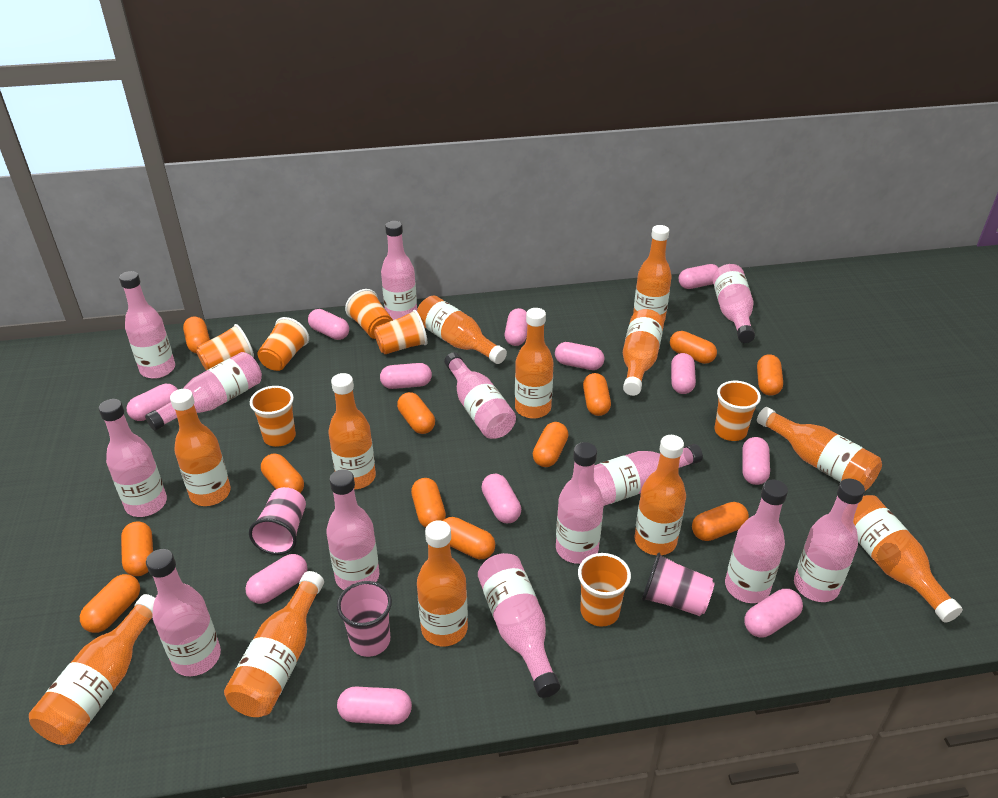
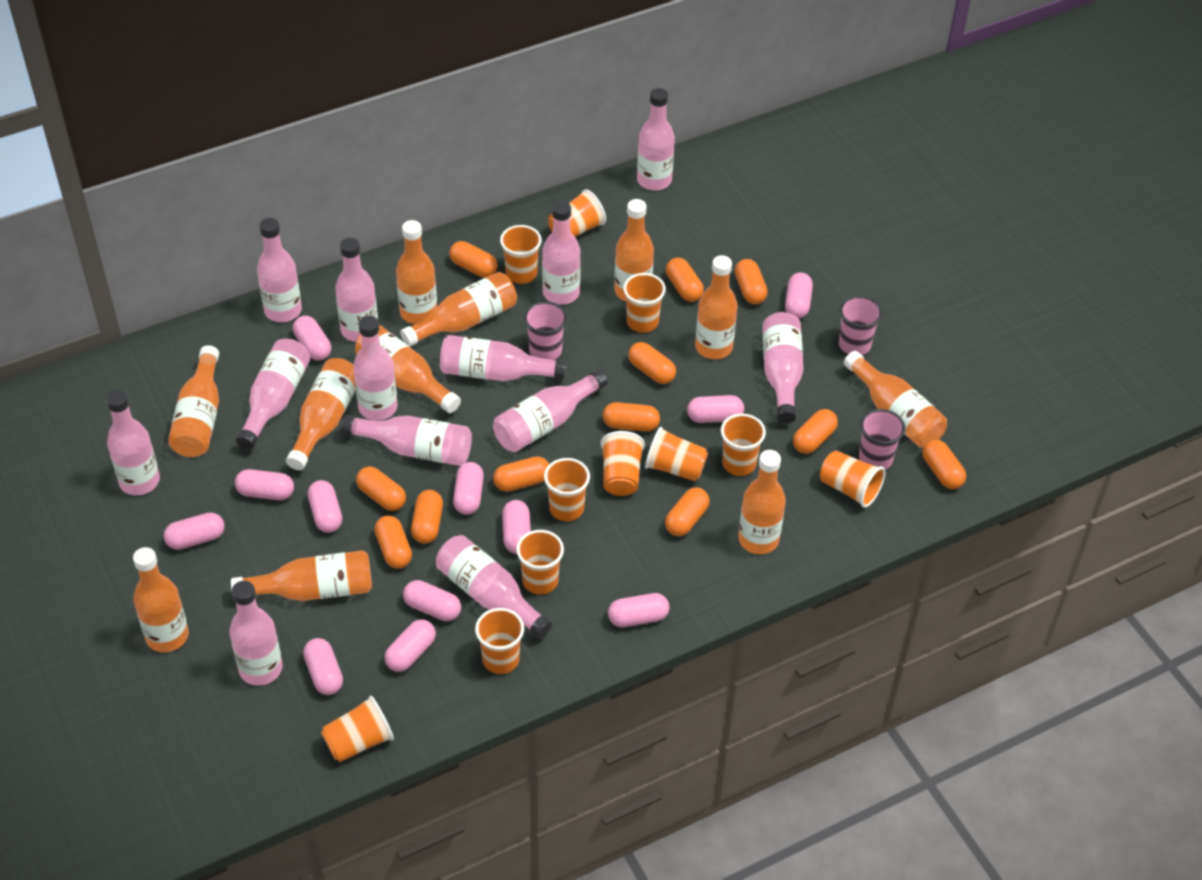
orange bottle: 12 -> 11
orange cup: 7 -> 11

